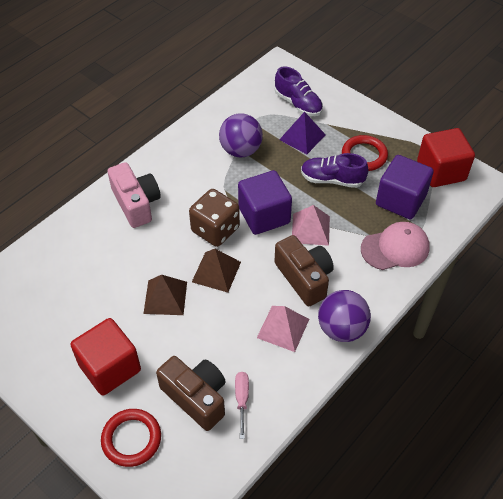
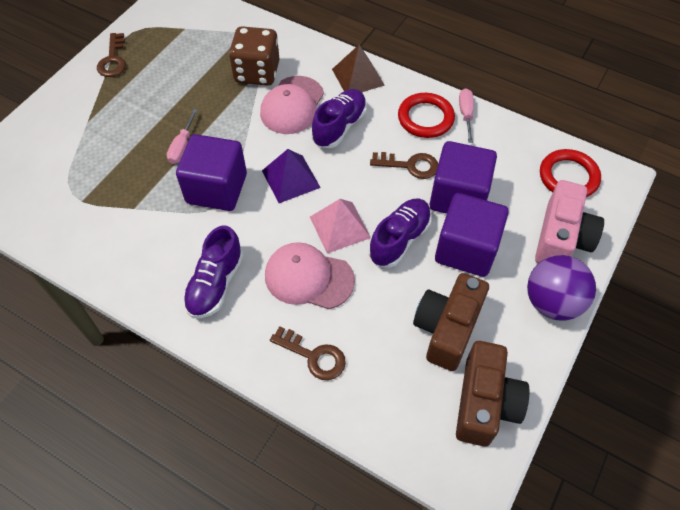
brown key: 0 -> 3
brown pyramid: 2 -> 1
pink cap: 1 -> 2
pink pyramid: 2 -> 1
pink screwdriver: 1 -> 2
purple ball: 2 -> 1
purple cube: 2 -> 3
purple shoe: 2 -> 3
red cube: 2 -> 0

